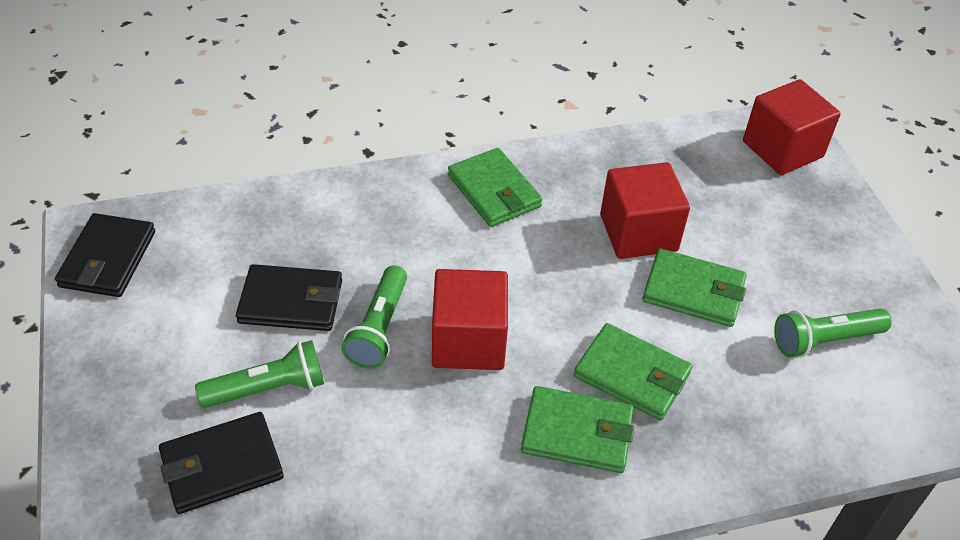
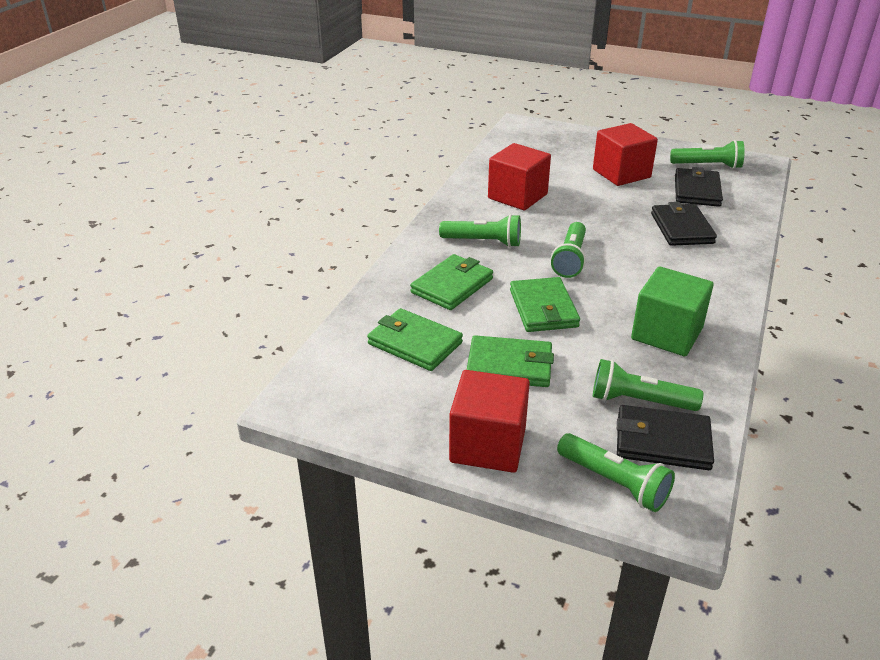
green cube: 0 -> 1
green flashlight: 3 -> 5

